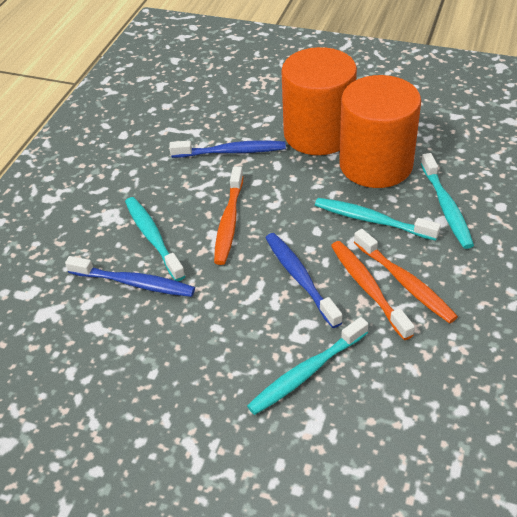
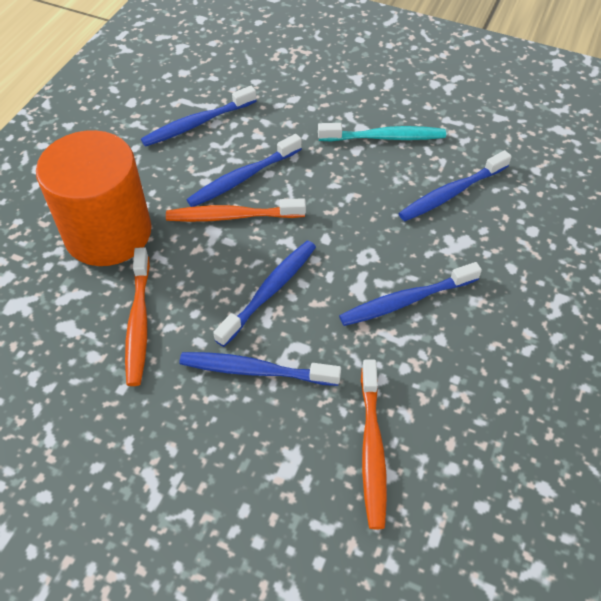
blue toothbrush: 3 -> 6
orange cylinder: 2 -> 1
turquoise toothbrush: 4 -> 1

